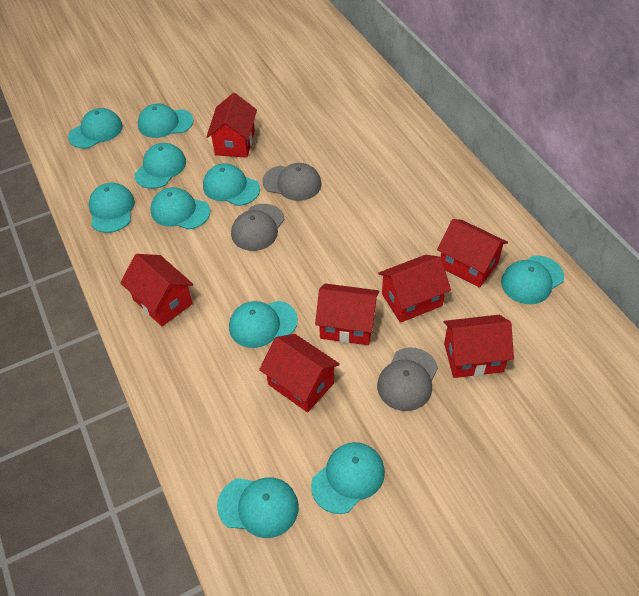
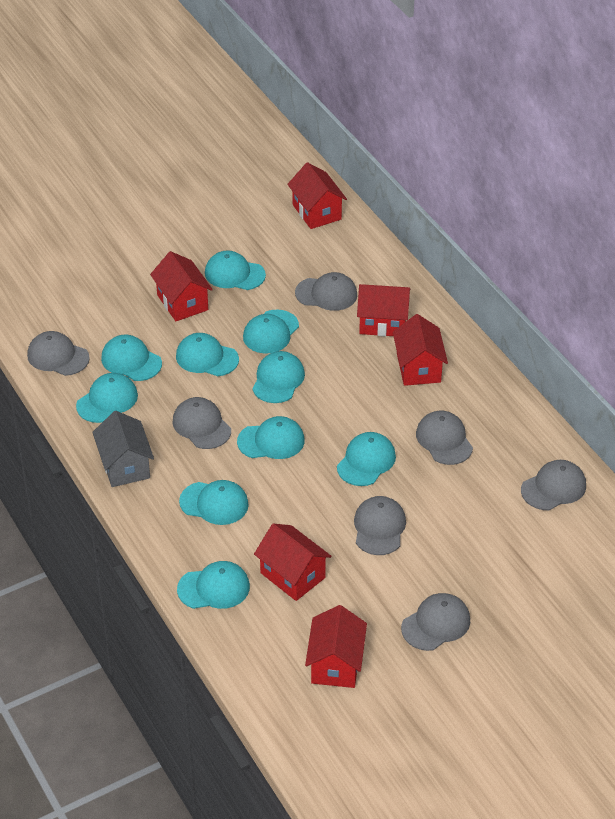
grey cap: 3 -> 7
grey house: 0 -> 1
red house: 7 -> 6

